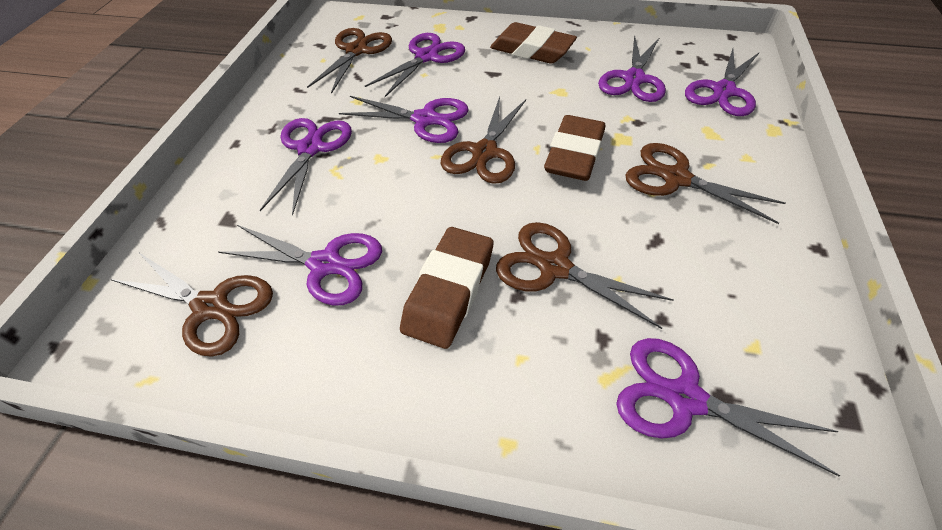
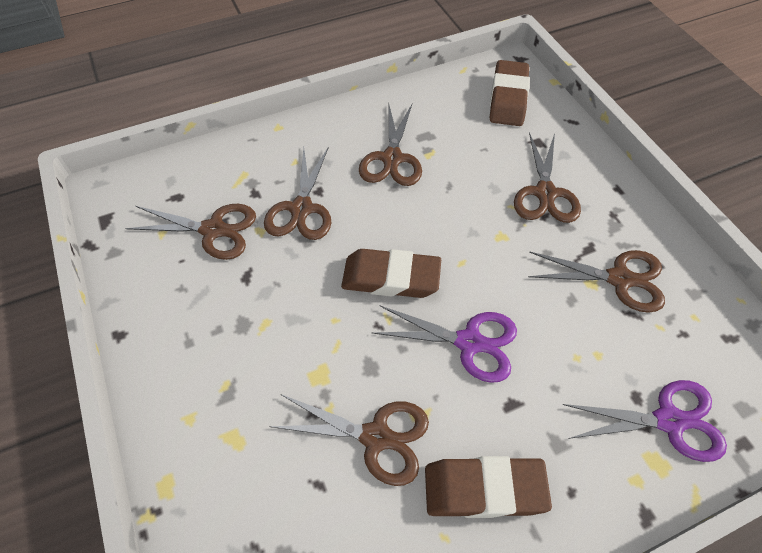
brown scissors: 5 -> 6
purple scissors: 7 -> 2

